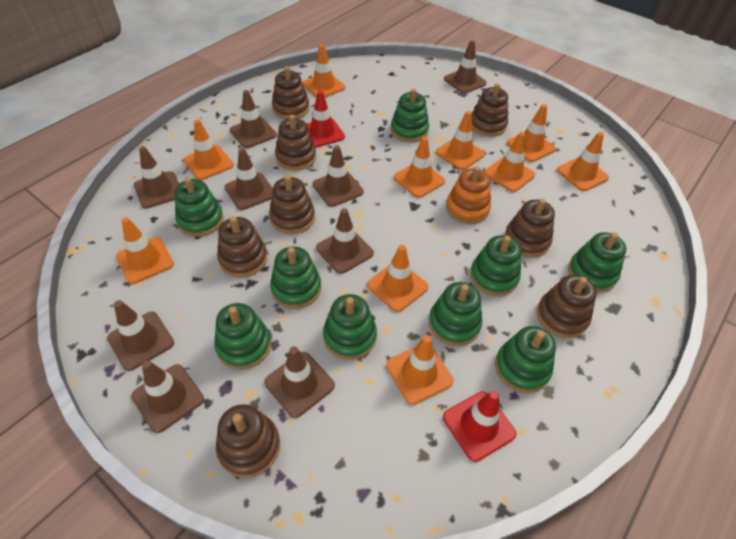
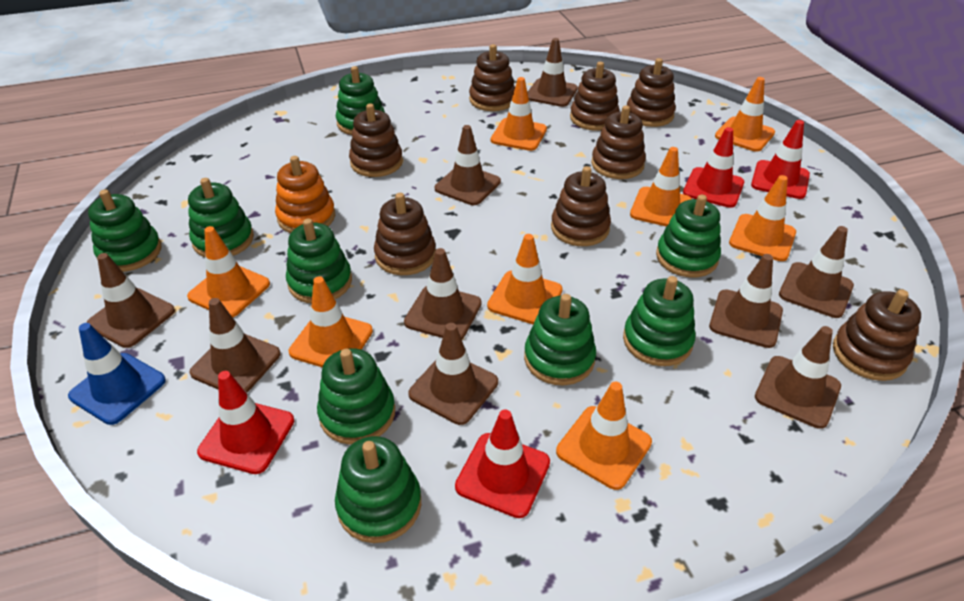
blue traffic cone: 0 -> 1
orange traffic cone: 10 -> 8
red traffic cone: 2 -> 4

